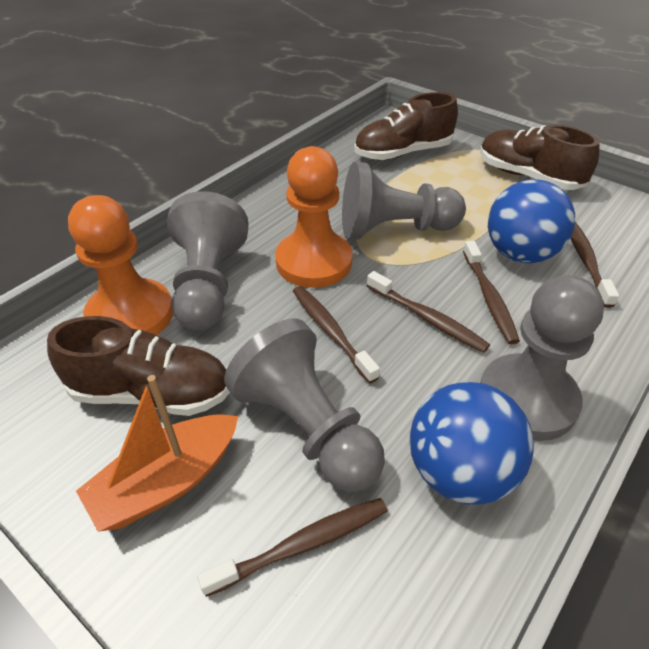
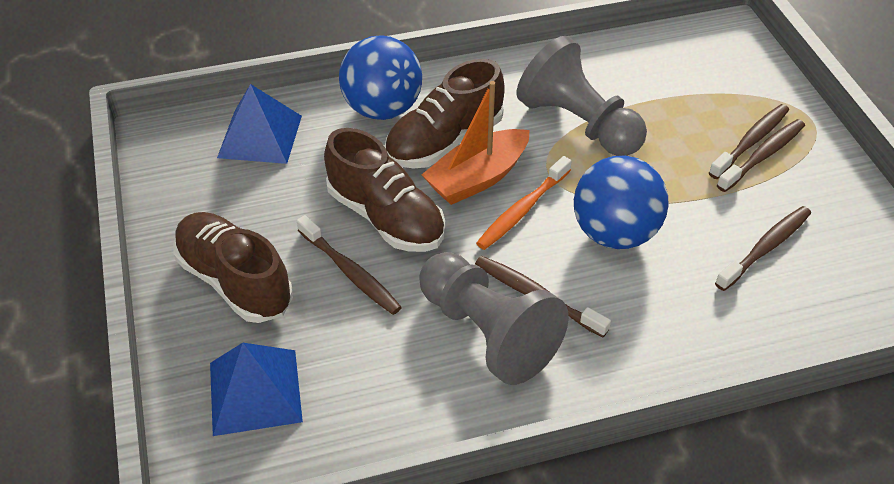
blue pyramid: 0 -> 2
grey pawn: 4 -> 2
orange pawn: 2 -> 0
orange toothbrush: 0 -> 1

